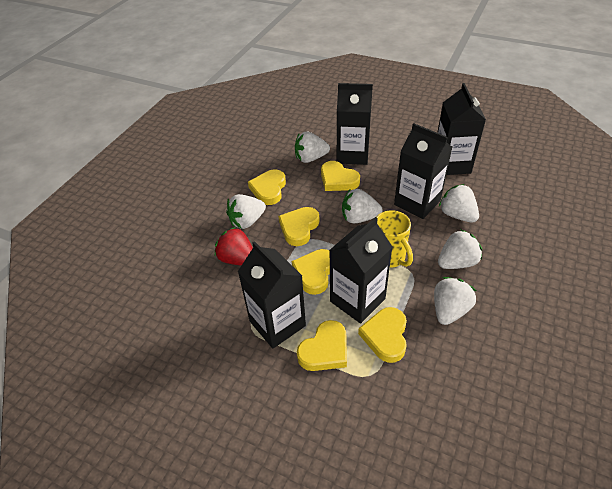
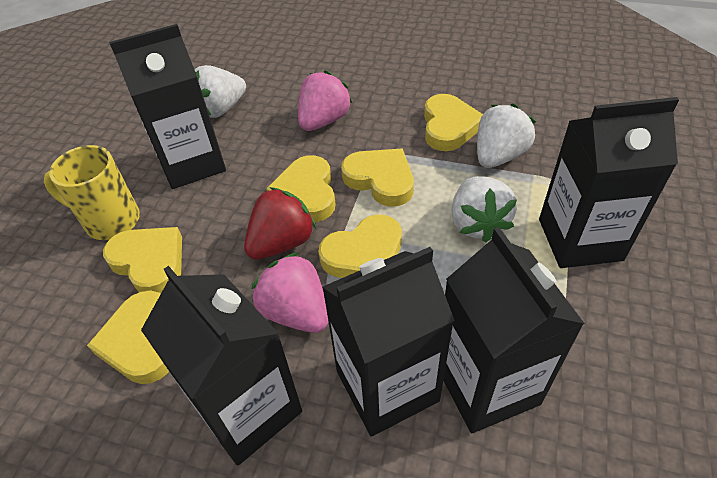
pink strawberry: 0 -> 2
white strawberry: 6 -> 3

